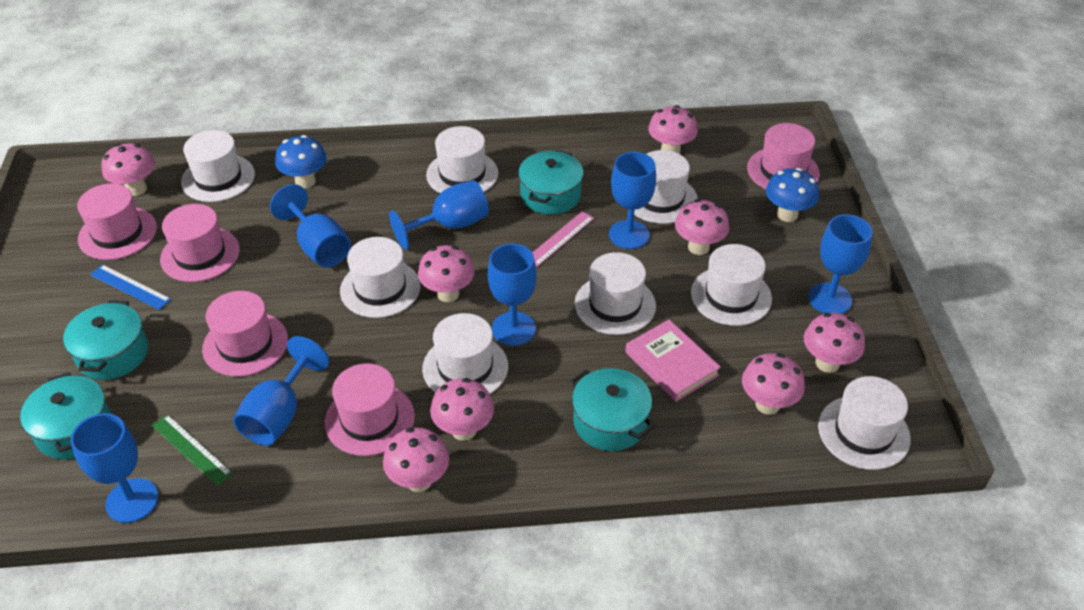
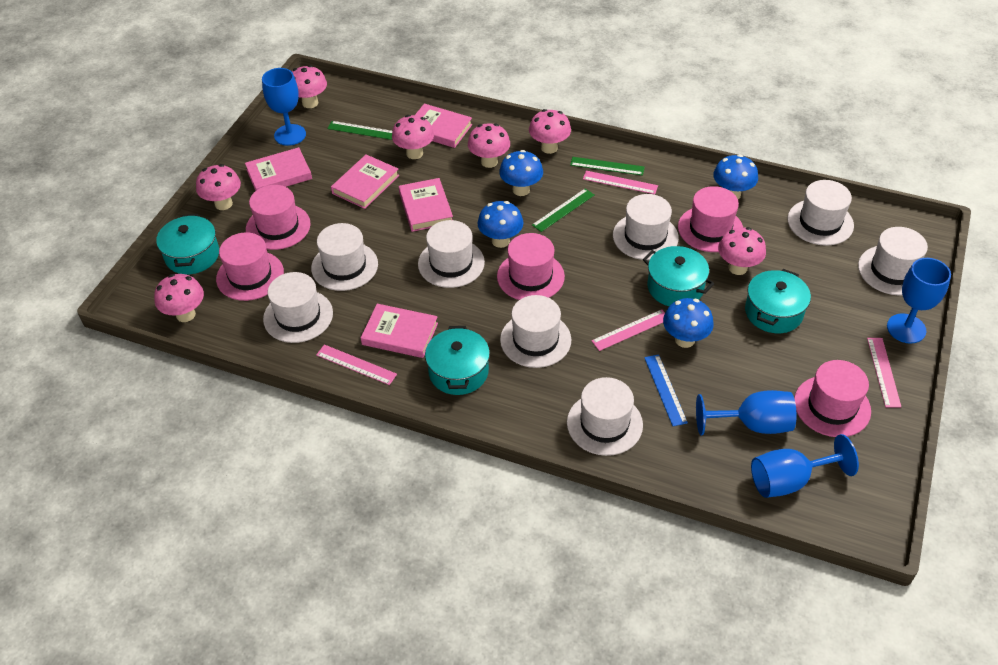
blue goblet: 7 -> 4
blue mushroom: 2 -> 4
green ruler: 1 -> 3
pink book: 1 -> 5
pink mushroom: 8 -> 7
pink ruler: 1 -> 4

